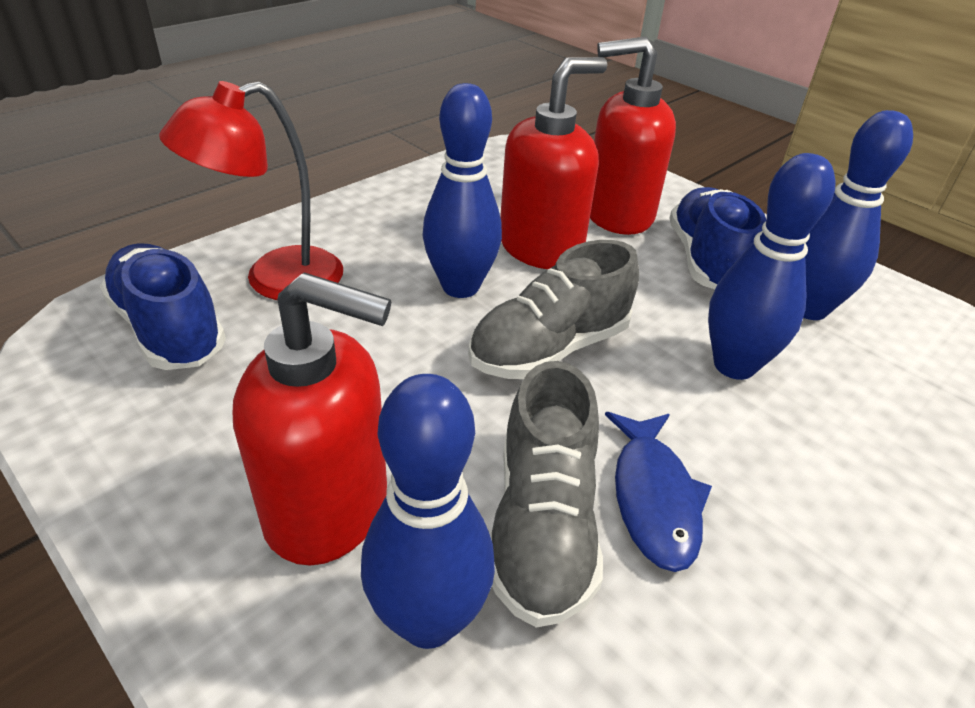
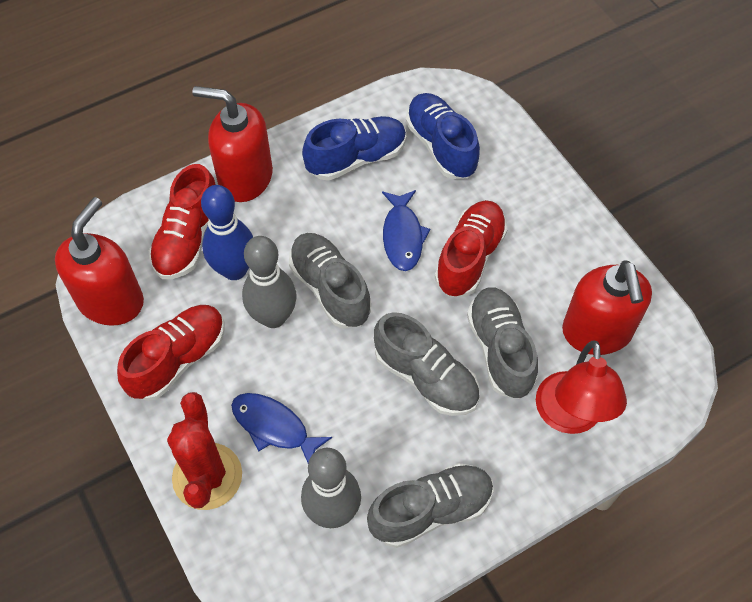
blue bowling pin: 4 -> 1
blue fish: 1 -> 2
grey bowling pin: 0 -> 2
grey shoe: 2 -> 4
red cactus: 0 -> 1
red shoe: 0 -> 3

